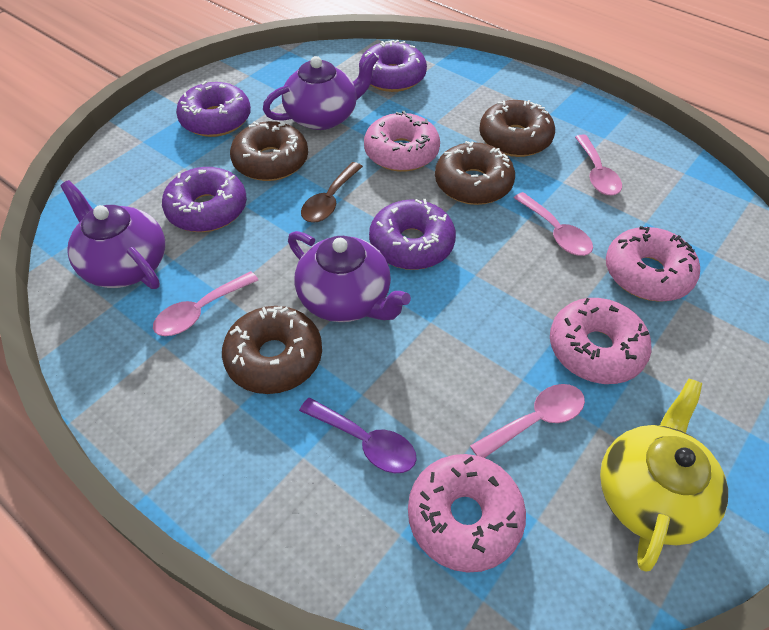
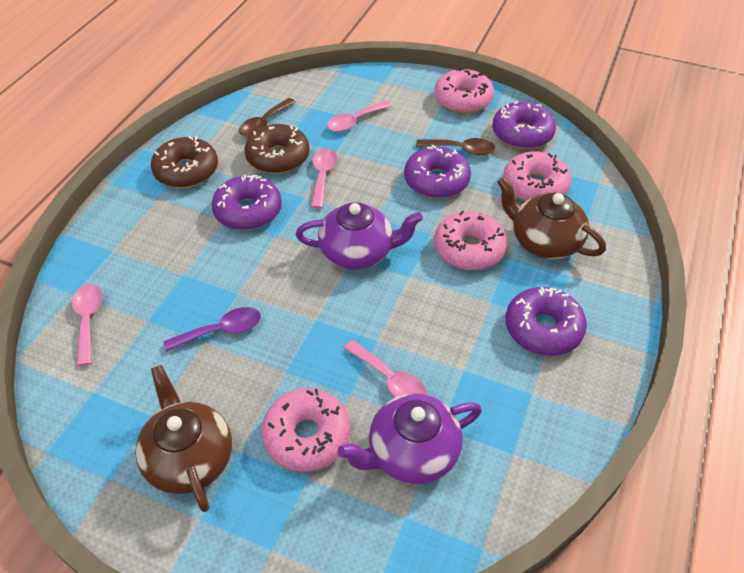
brown donut: 4 -> 2
brown spoon: 1 -> 2
brown teapot: 0 -> 2
purple teapot: 3 -> 2
yellow teapot: 1 -> 0

